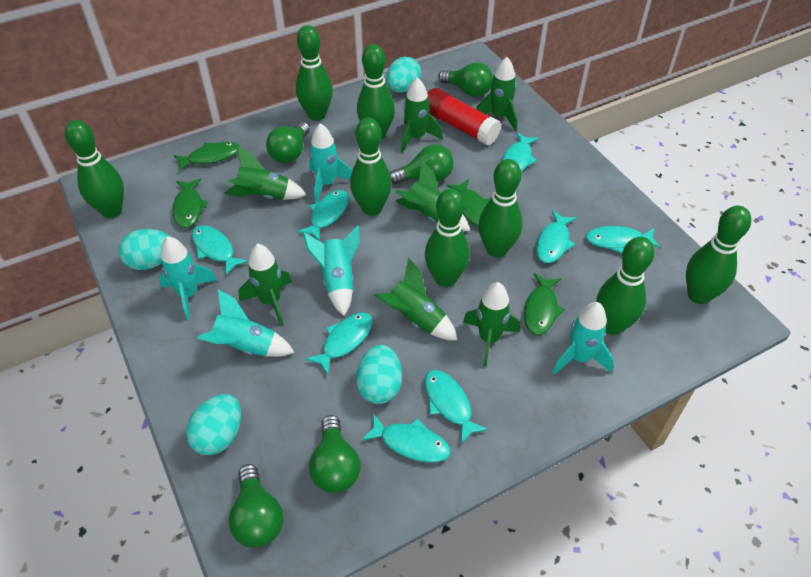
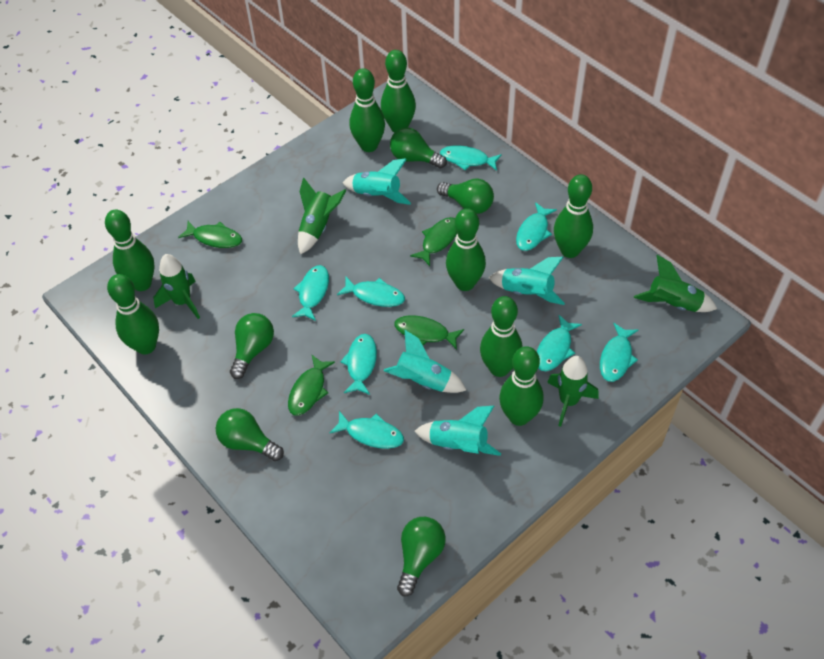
green rocket: 7 -> 4
red glue stick: 1 -> 0
turquoise egg: 4 -> 0
turquoise rocket: 5 -> 4

